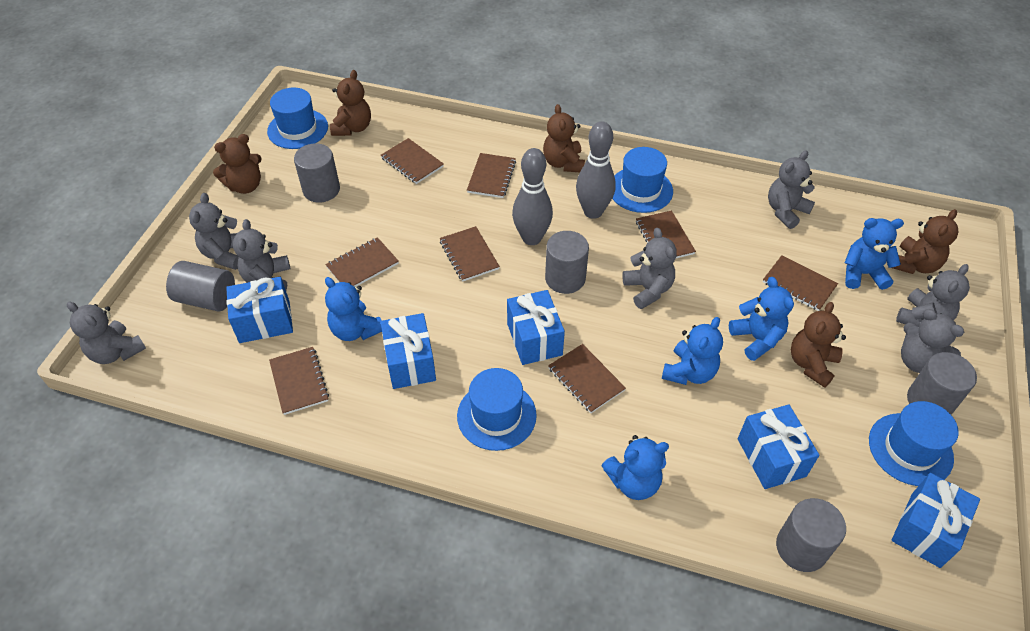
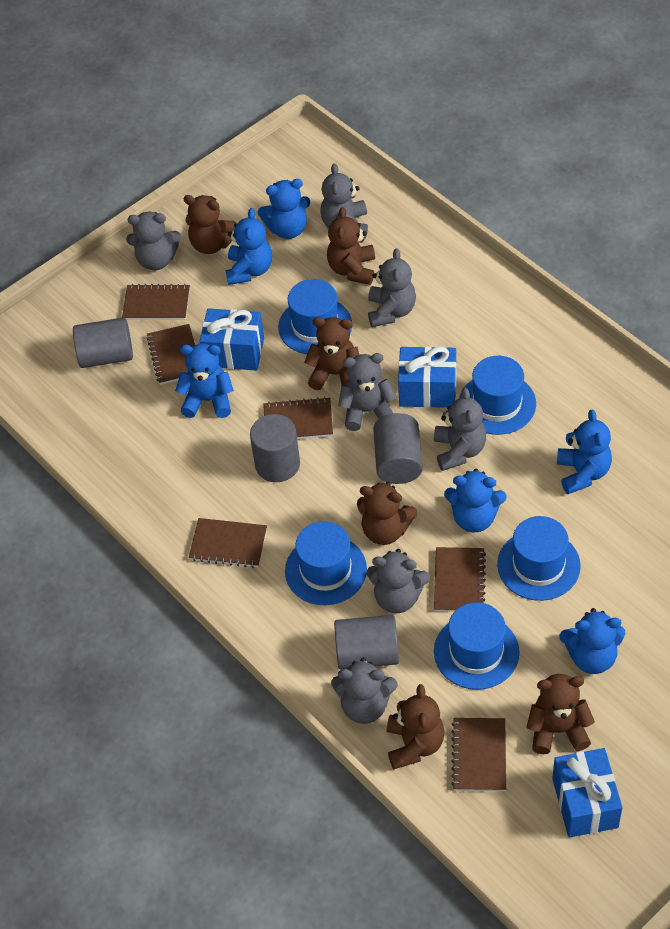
blue gift: 5 -> 3
blue hat: 4 -> 5
blue teddy bear: 5 -> 6
brown notebook: 8 -> 6
brown teddy bear: 5 -> 6
grey bowling pin: 2 -> 0
grey cylinder: 5 -> 4

